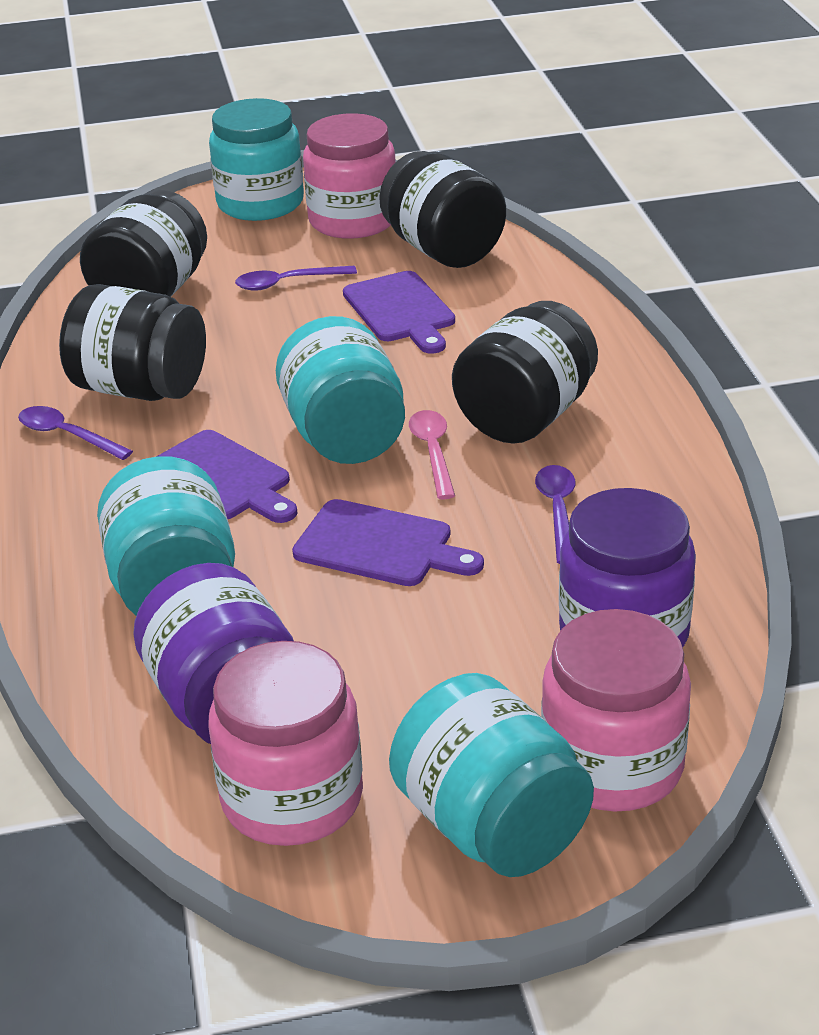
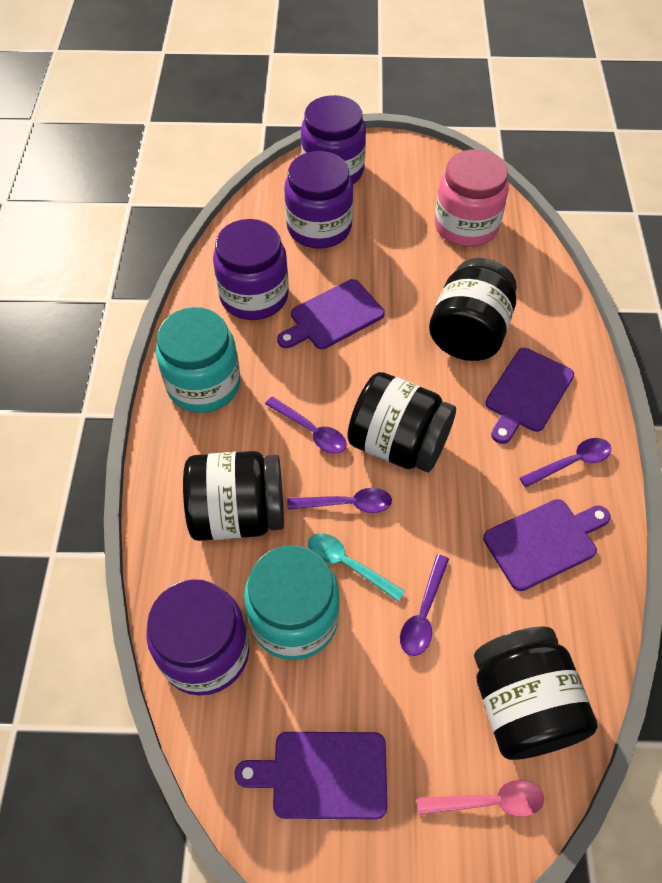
pink jar: 3 -> 1
purple cutting board: 3 -> 4
purple jar: 2 -> 4
purple spoon: 3 -> 4
turquoise jar: 4 -> 2
turquoise spoon: 0 -> 1

